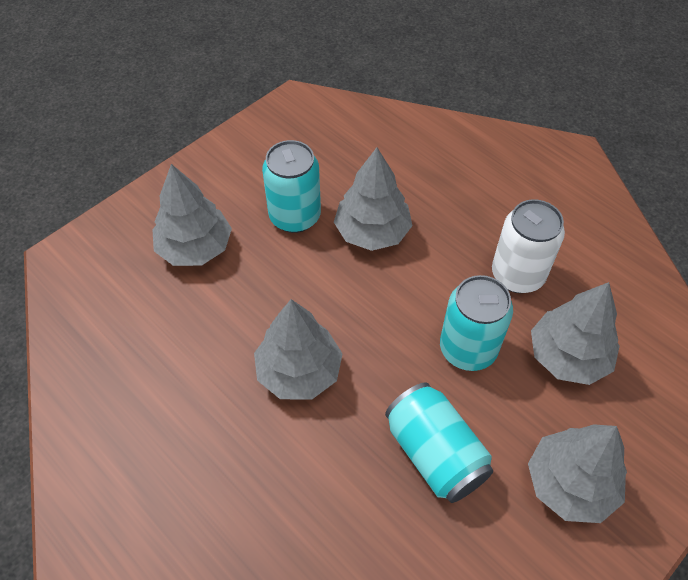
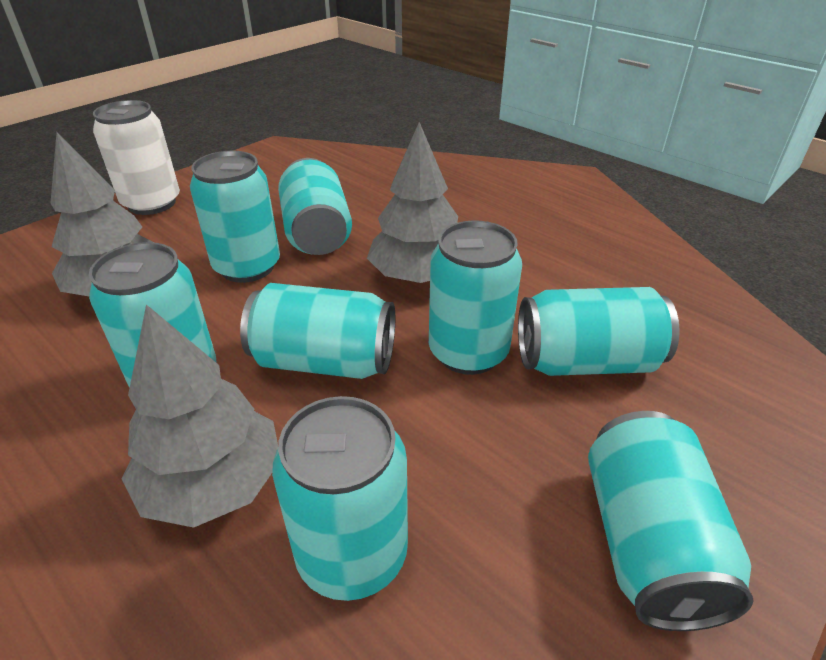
grey tree: 5 -> 3
turquoise can: 3 -> 8

